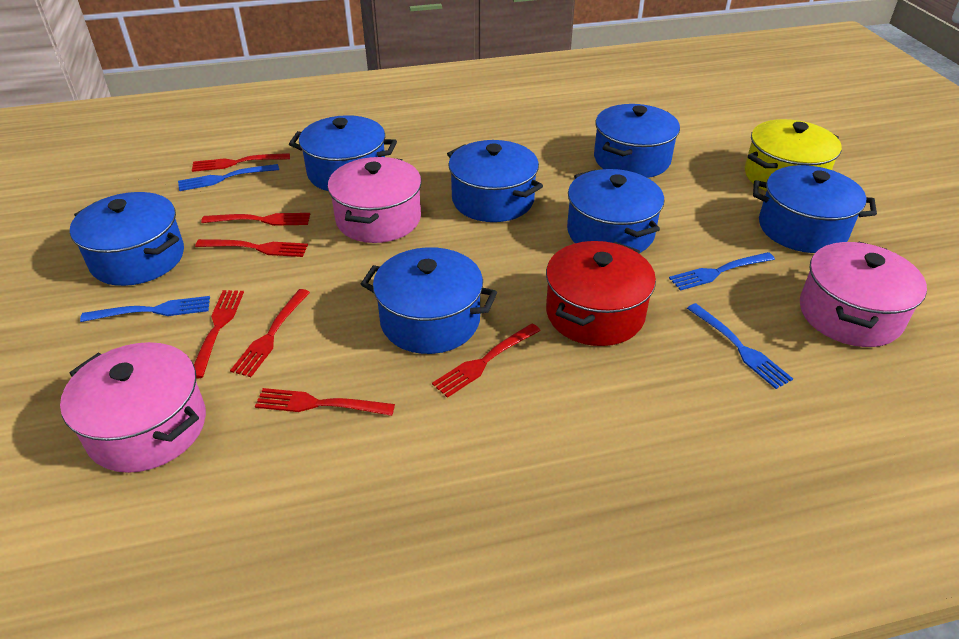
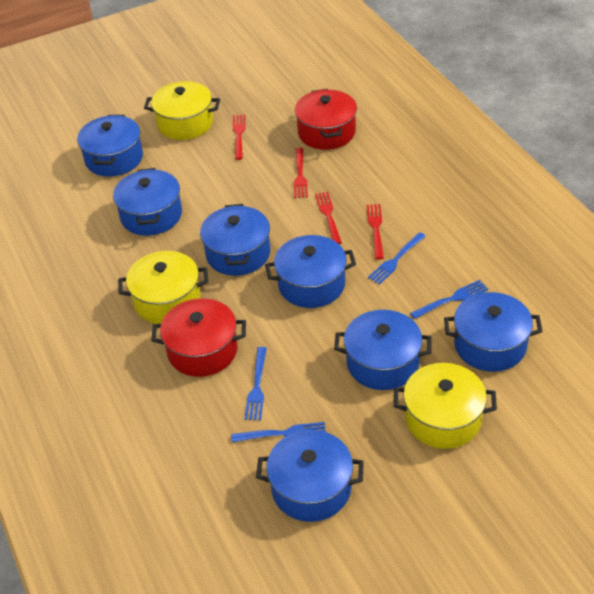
pink pot: 3 -> 0
red fork: 7 -> 4
red pot: 1 -> 2
yellow pot: 1 -> 3

